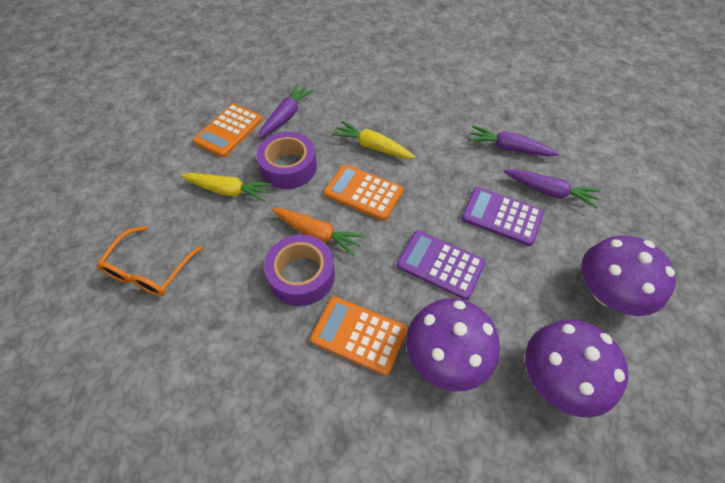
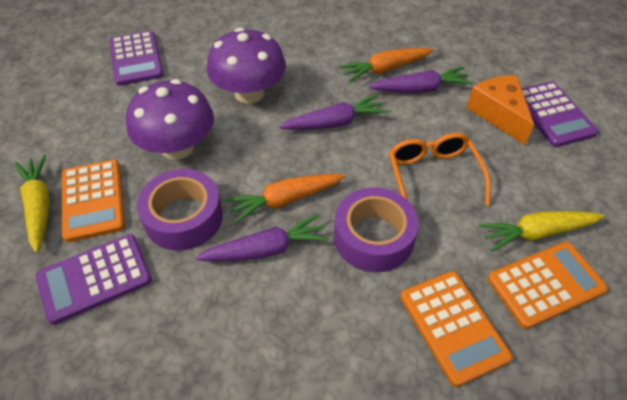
orange carrot: 1 -> 2
orange cheese: 0 -> 1
purple calculator: 2 -> 3
purple mushroom: 3 -> 2

